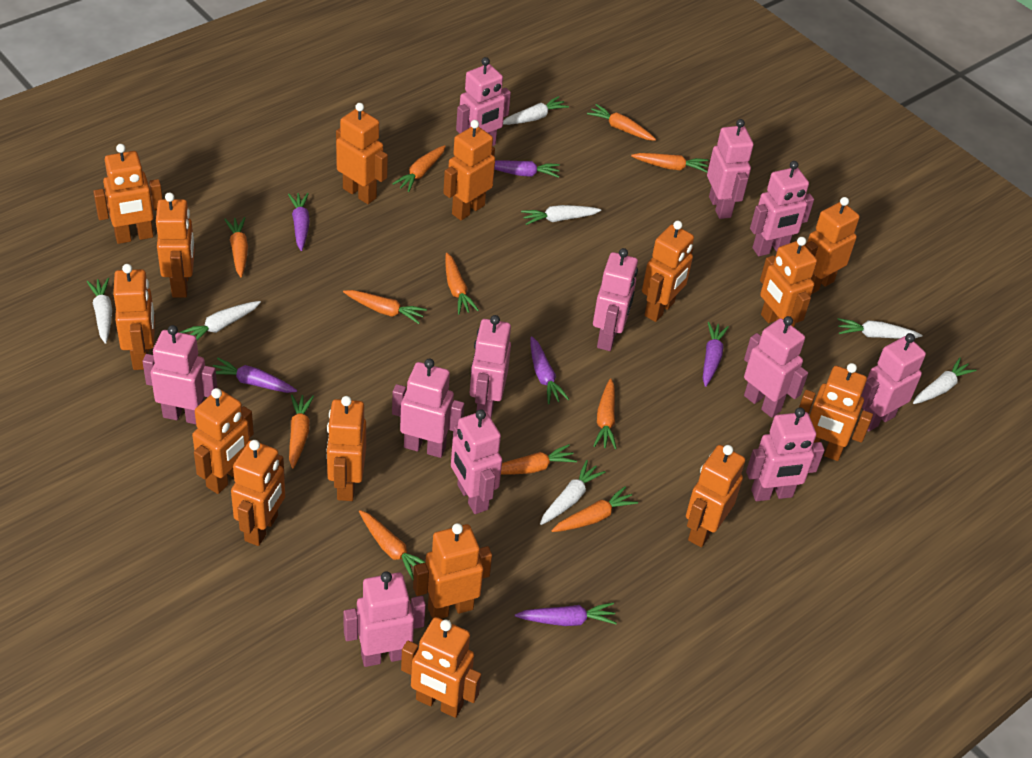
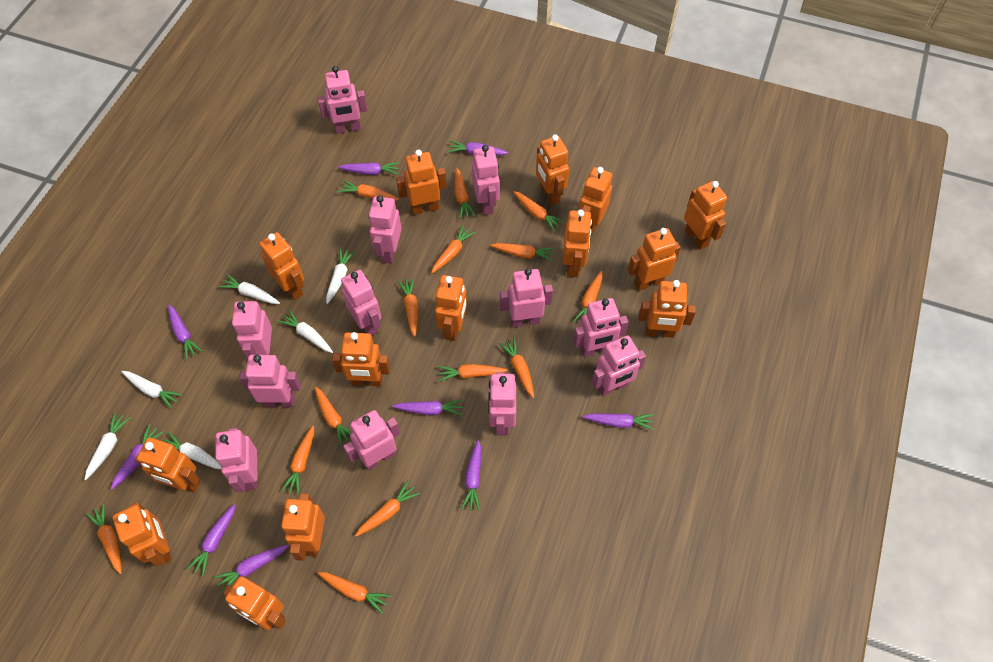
orange carrot: 11 -> 14
orange robot: 15 -> 14
purple carrot: 6 -> 9
white carrot: 7 -> 6

